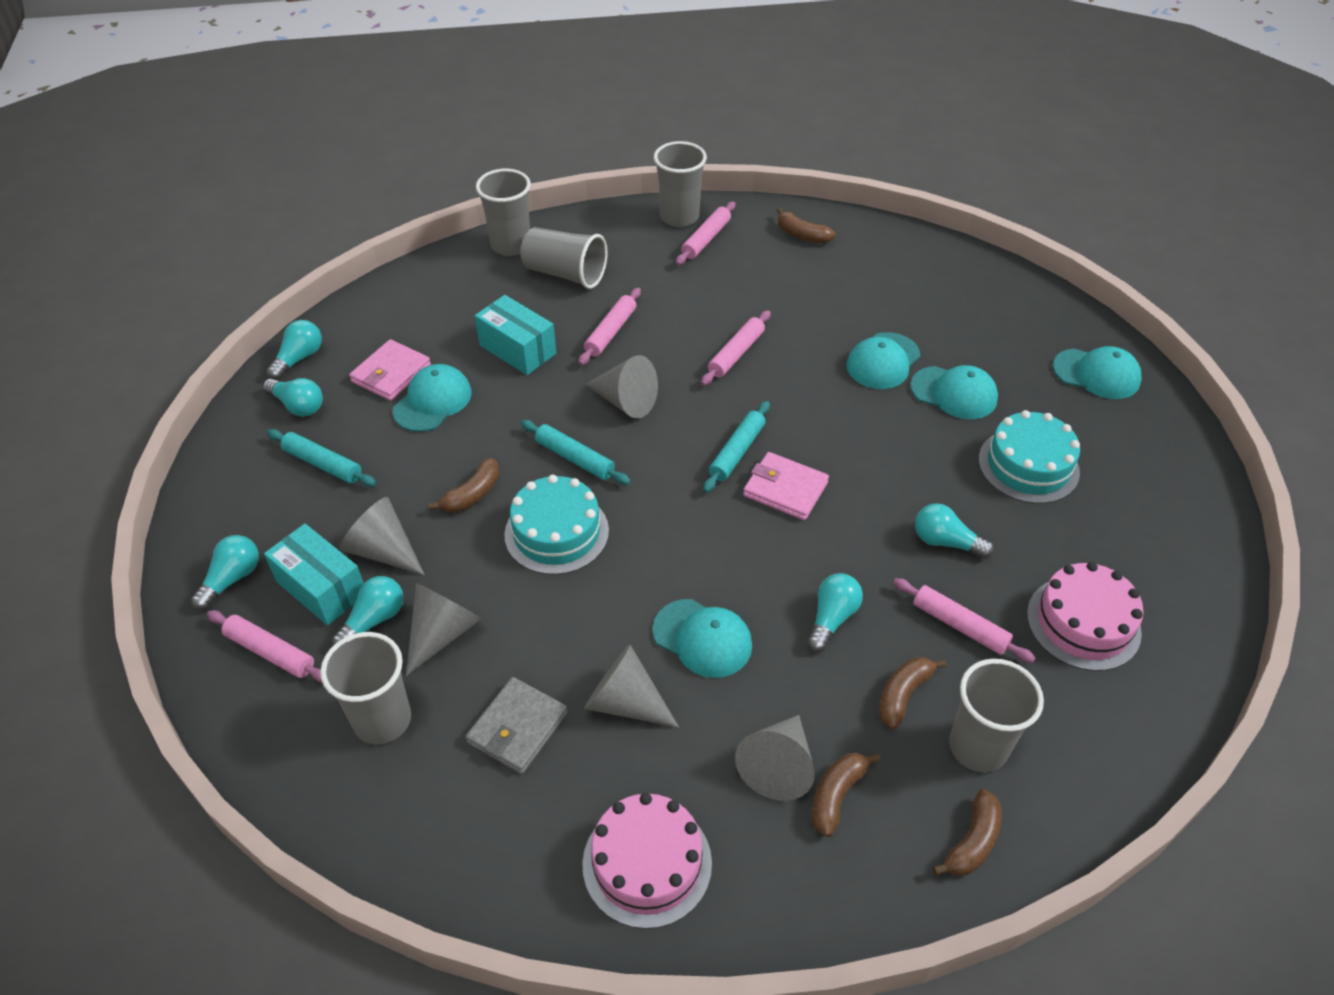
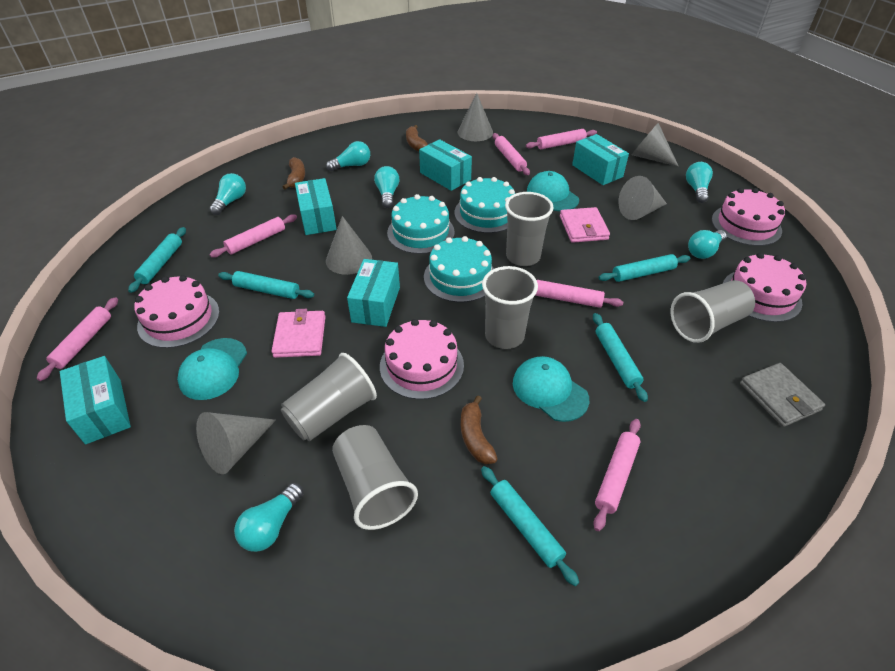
brown banana: 5 -> 3
pink cake: 2 -> 4
pink rolling pin: 5 -> 6
turquoise box: 2 -> 5
turquoise cake: 2 -> 3
turquoise cap: 5 -> 3
turquoise rolling pin: 3 -> 5

